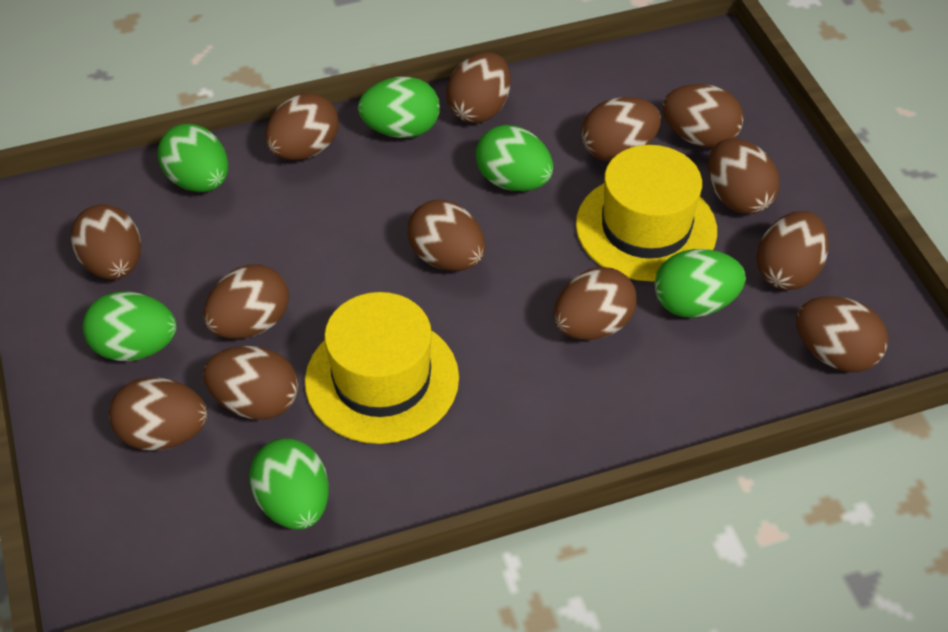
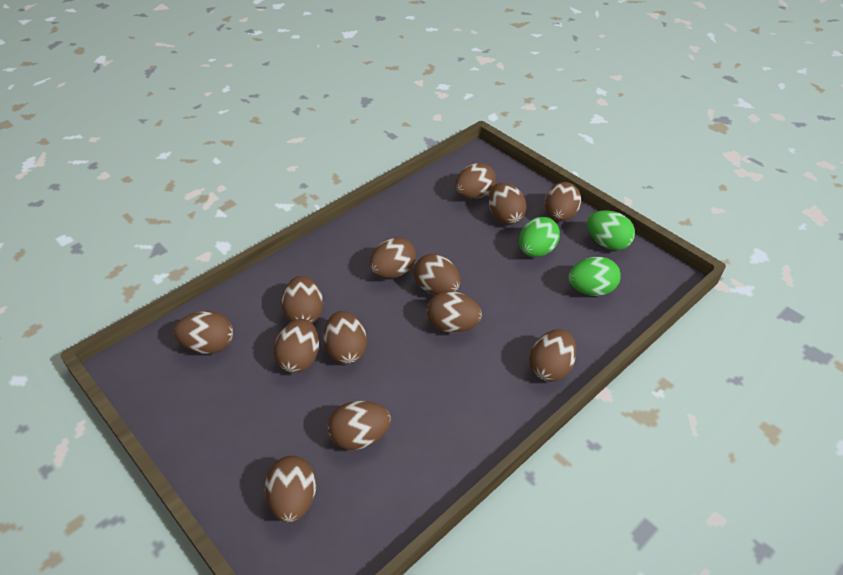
green egg: 6 -> 3
yellow hat: 2 -> 0

